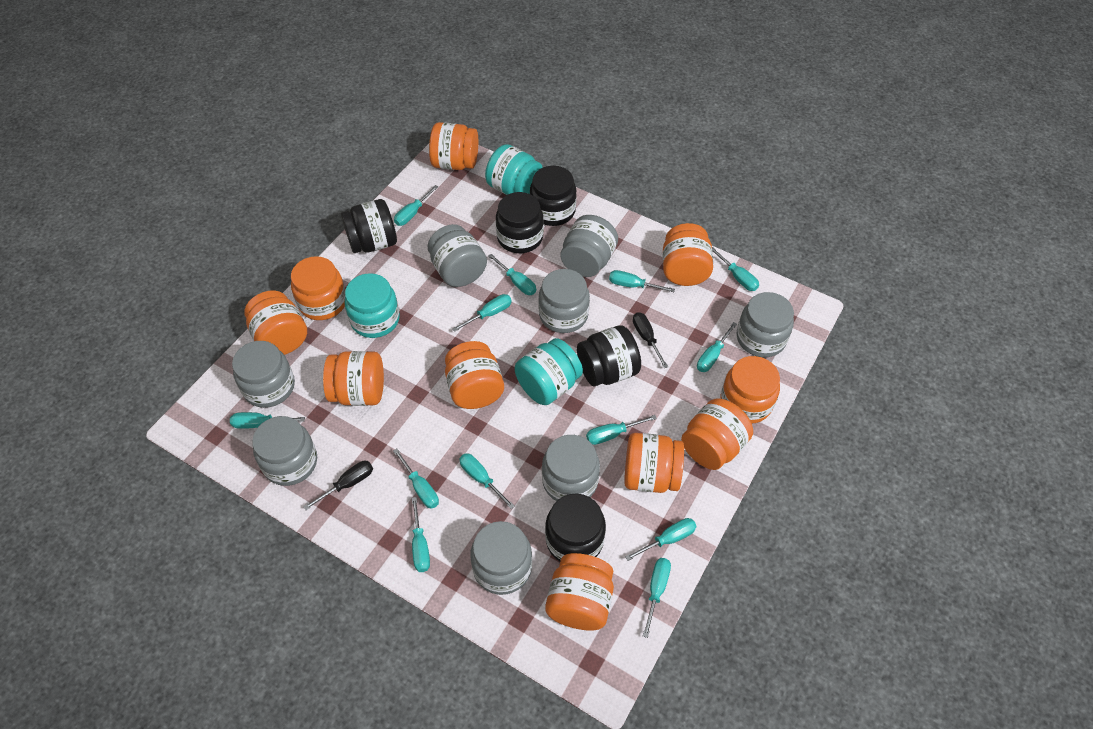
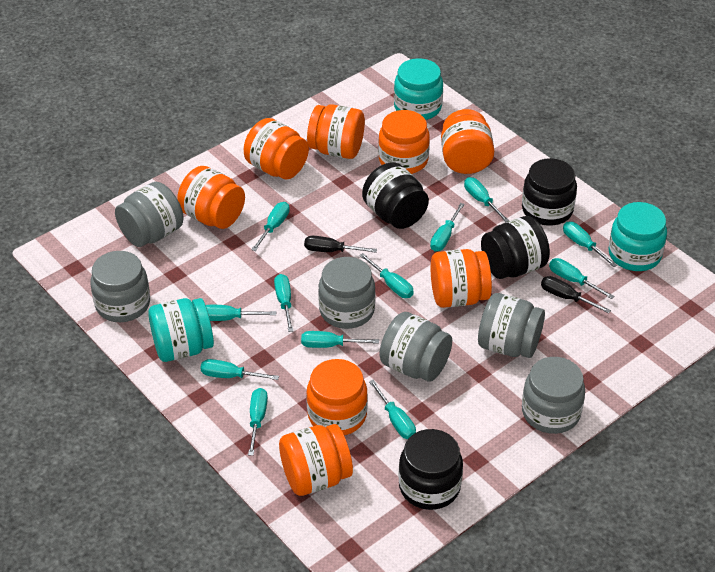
black jar: 5 -> 4
grey jar: 8 -> 6
orange jar: 10 -> 8
turquoise screwdriver: 13 -> 12

